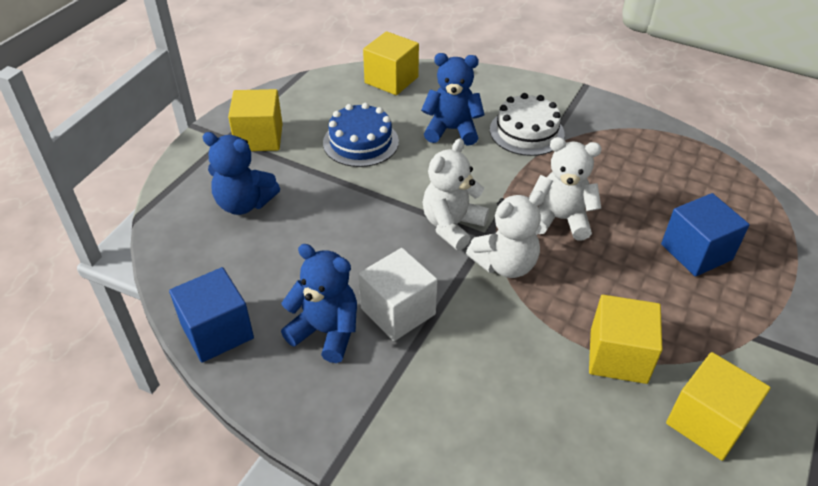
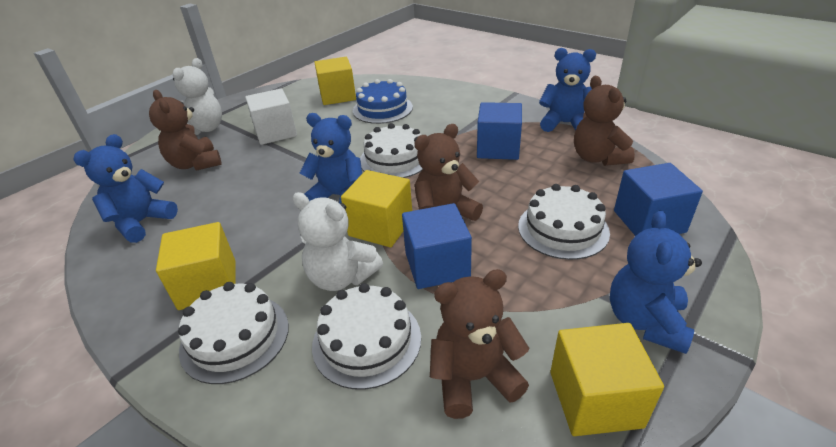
blue cube: 2 -> 3
blue teddy bear: 3 -> 4
brown teddy bear: 0 -> 4
white cake: 1 -> 4
white teddy bear: 3 -> 2

